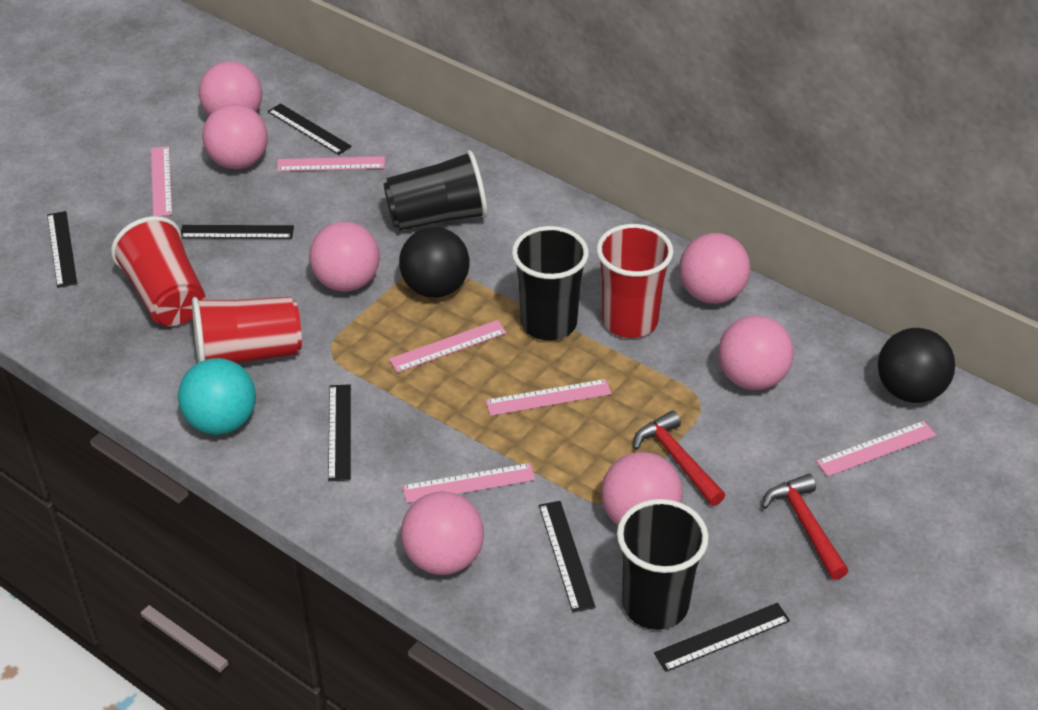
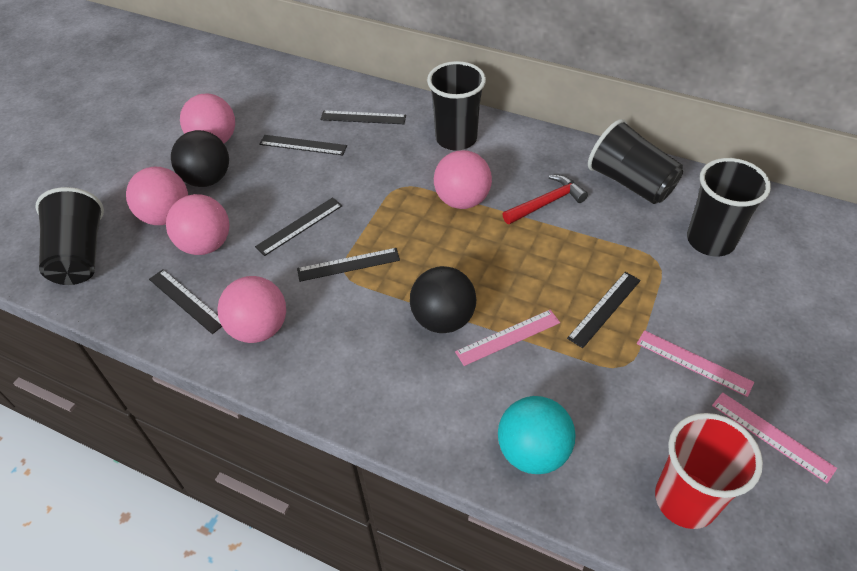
black cup: 3 -> 4
pink ball: 7 -> 5
pink ruler: 6 -> 3
red cup: 3 -> 1
red hammer: 2 -> 1

